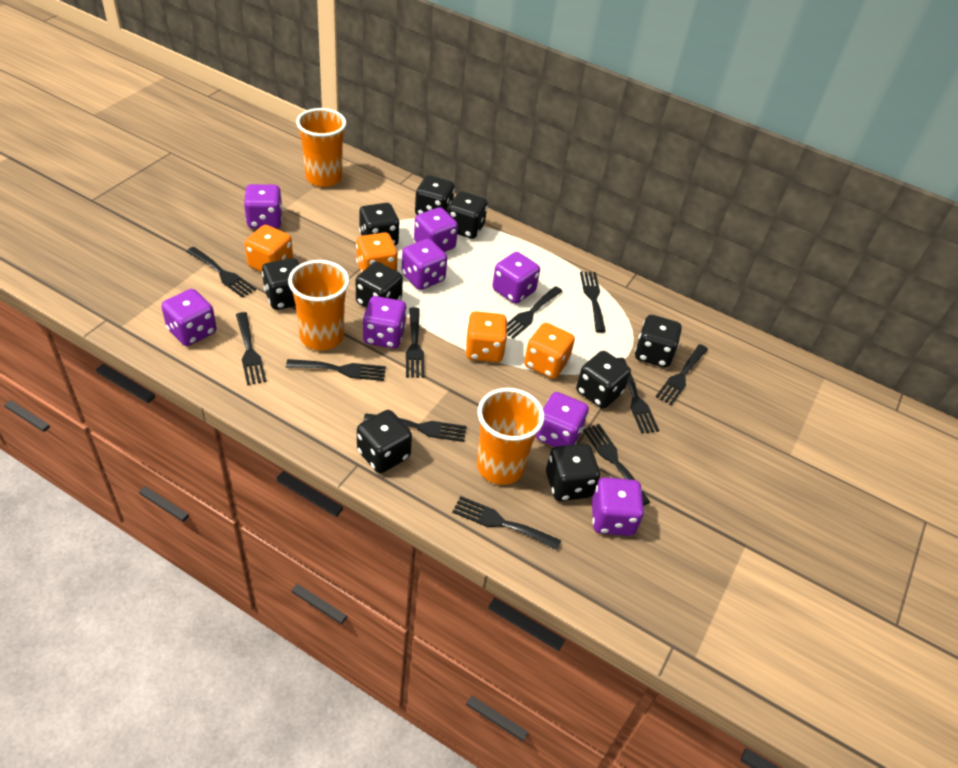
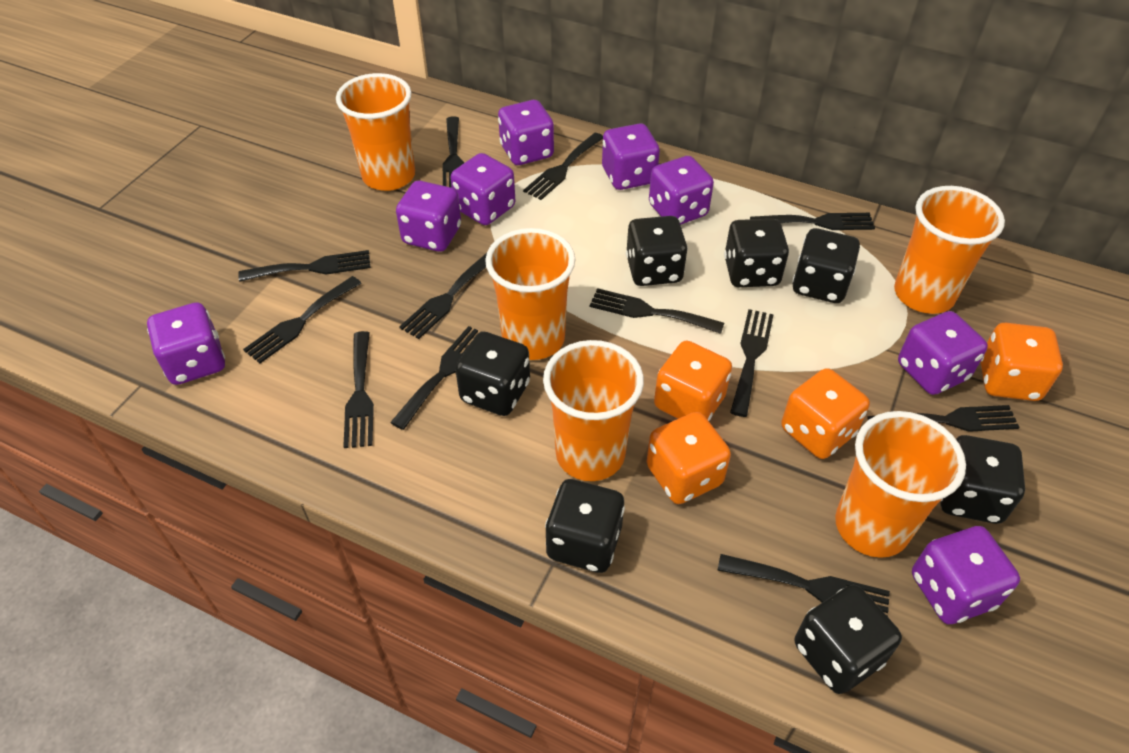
black dice: 9 -> 7
black fork: 11 -> 12
orange cup: 3 -> 5

